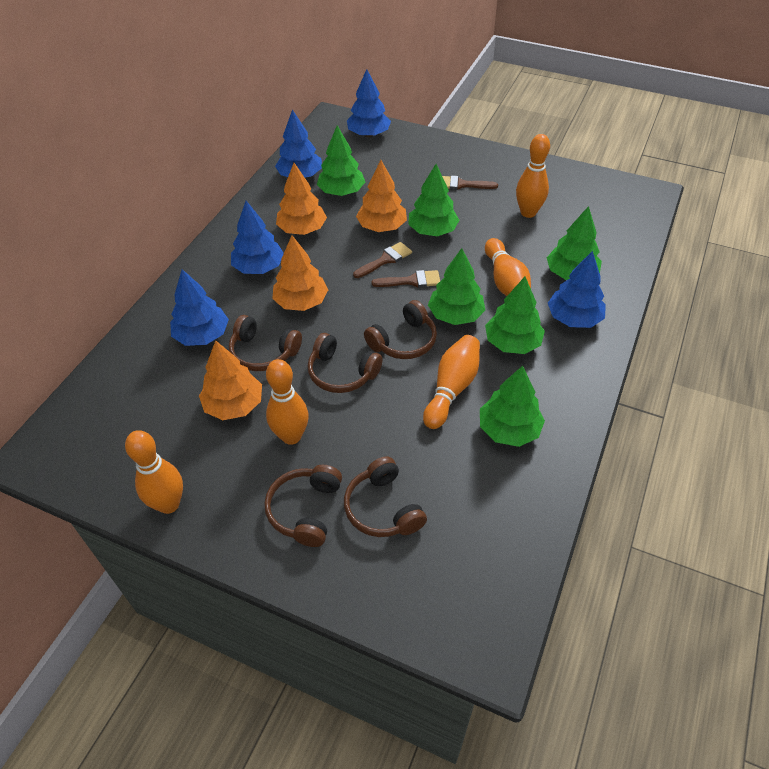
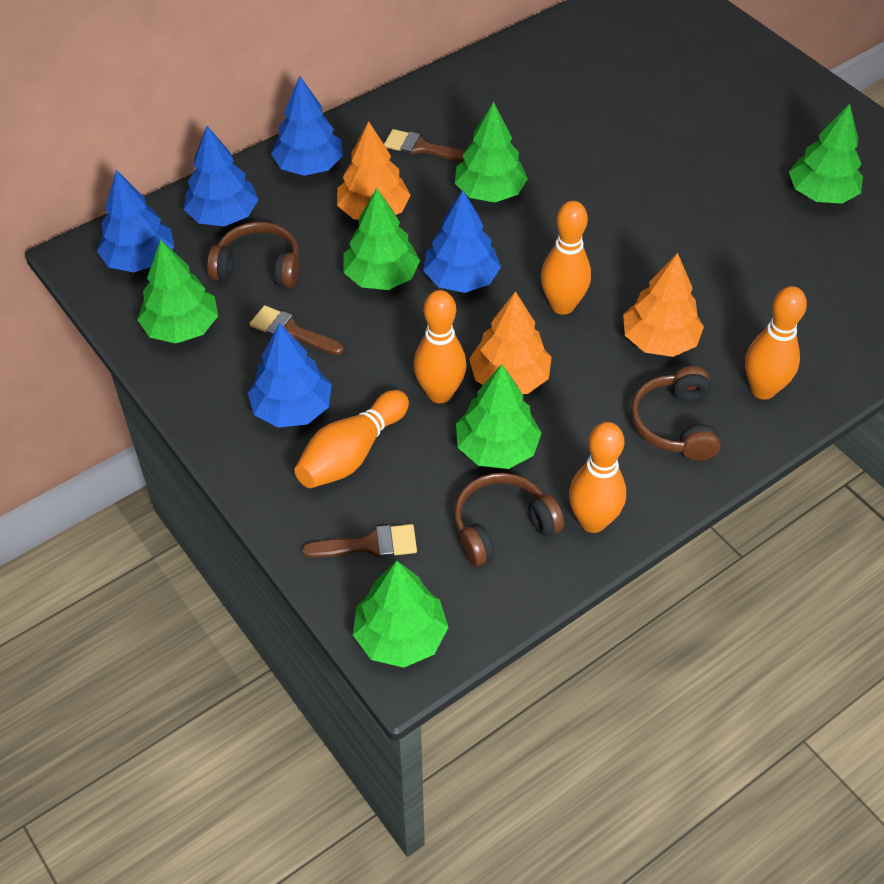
brown headphones: 5 -> 3
orange tree: 4 -> 3

